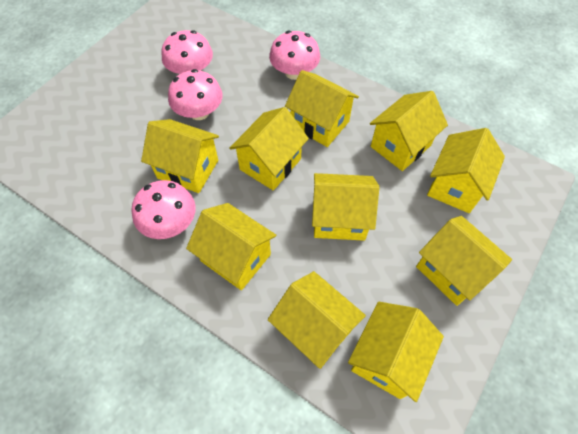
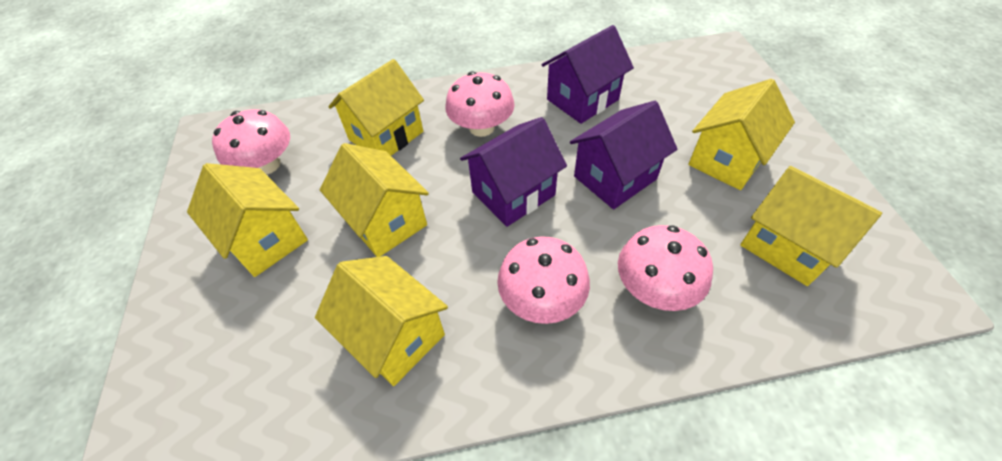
purple house: 0 -> 3
yellow house: 10 -> 6

